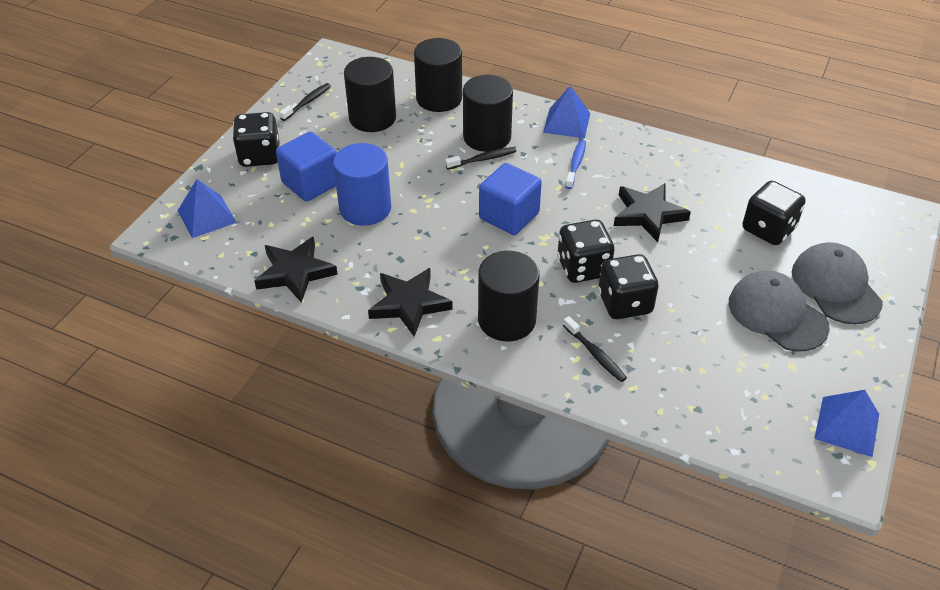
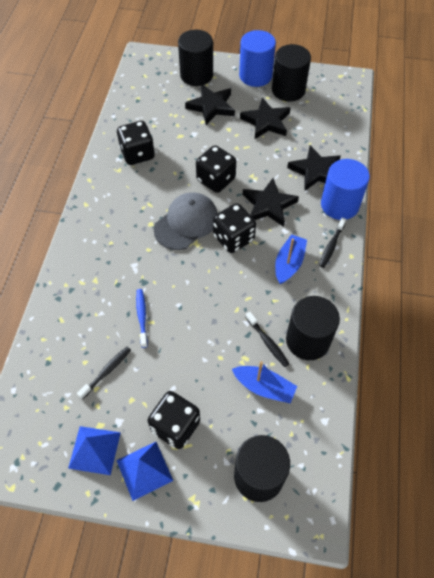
black star: 3 -> 4
blue boat: 0 -> 2
blue cube: 2 -> 0
blue cylinder: 1 -> 2
blue pyramid: 3 -> 2
grey cap: 2 -> 1

